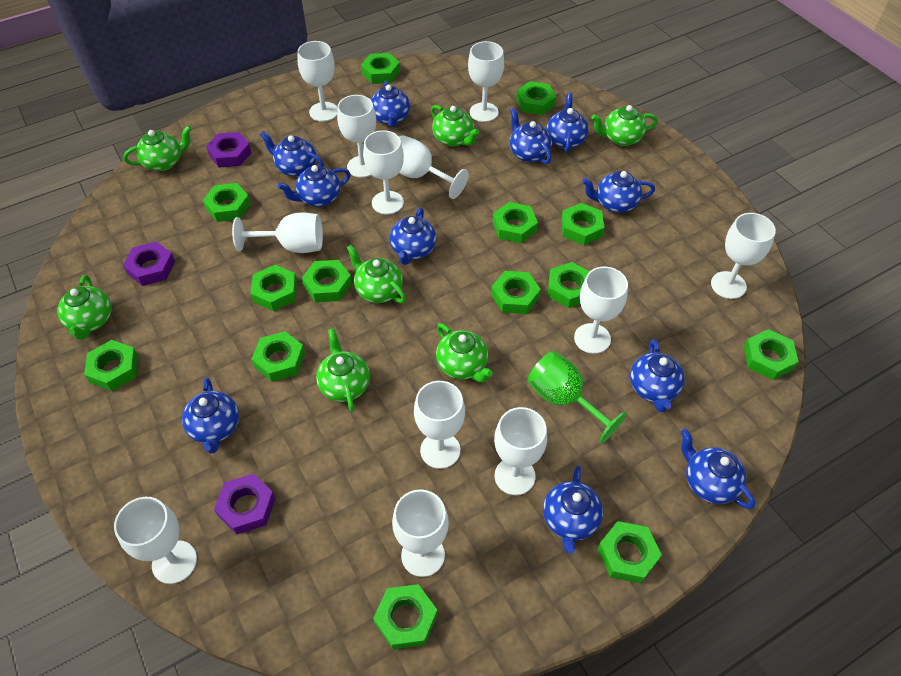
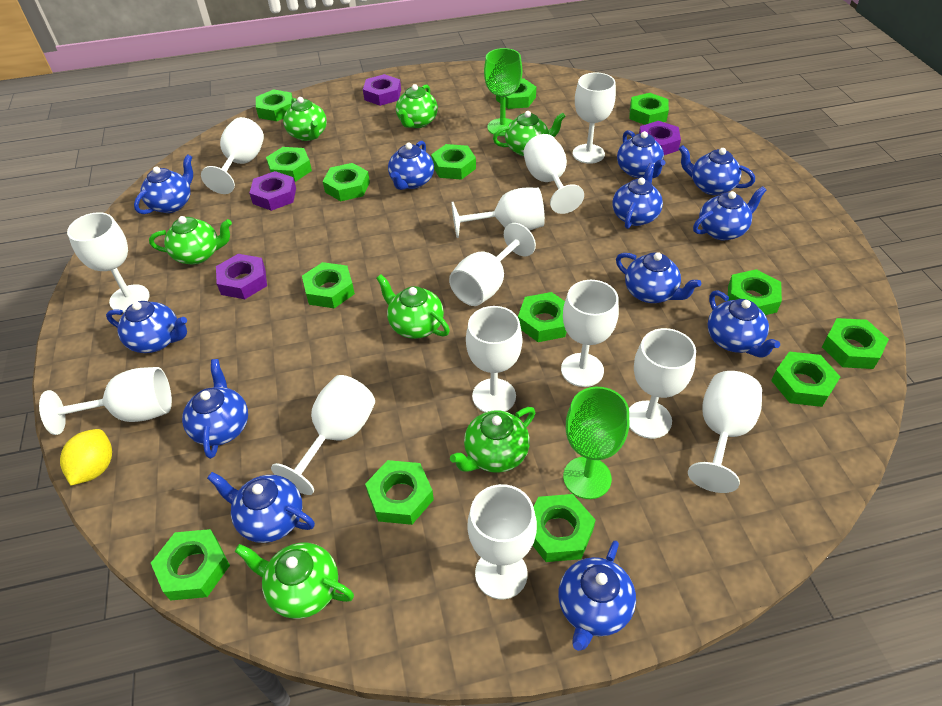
blue teapot: 11 -> 12
green goblet: 1 -> 2
purple nut: 3 -> 4
white goblet: 12 -> 13
yellow lemon: 0 -> 1

